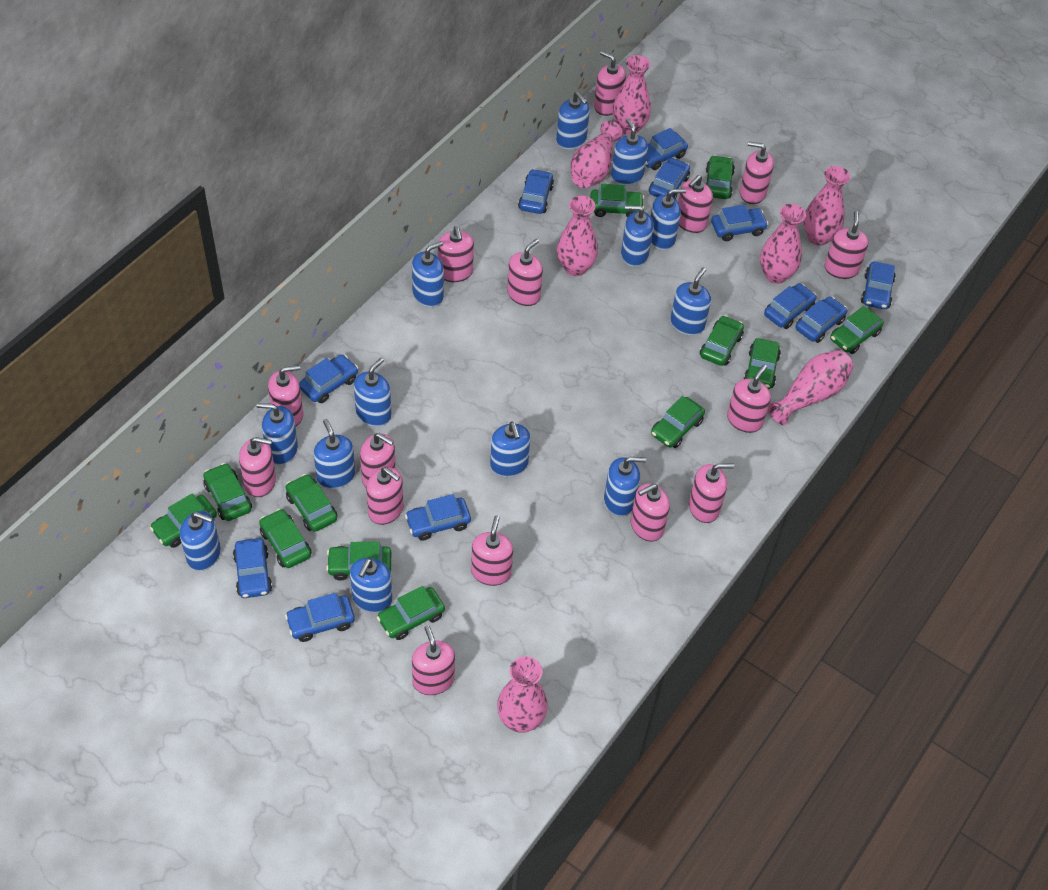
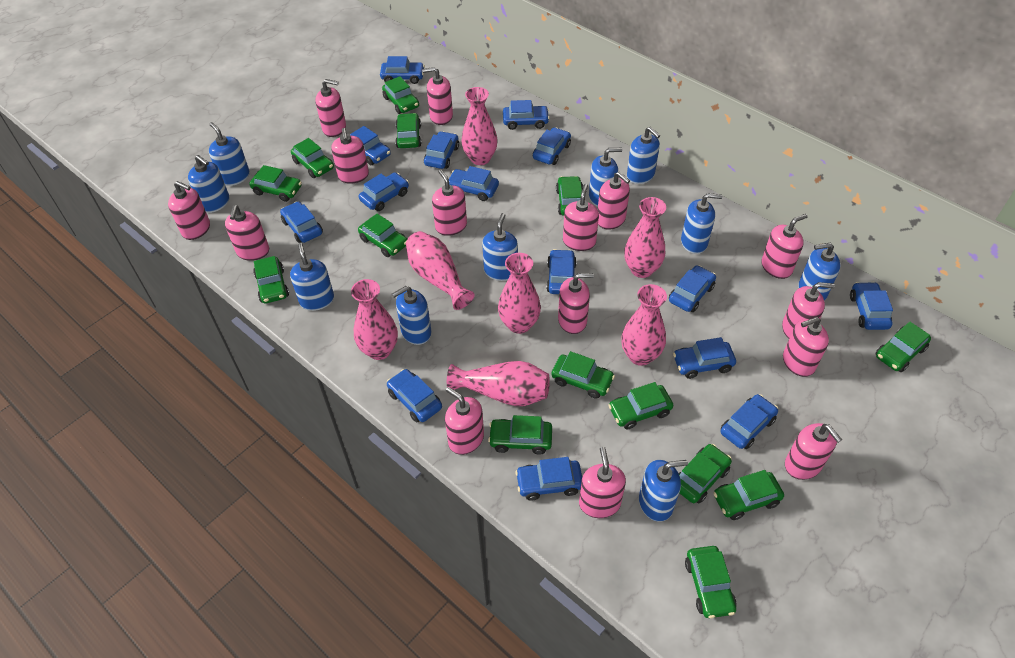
blue car: 11 -> 15
blue soap dispenser: 13 -> 10
green car: 12 -> 14

